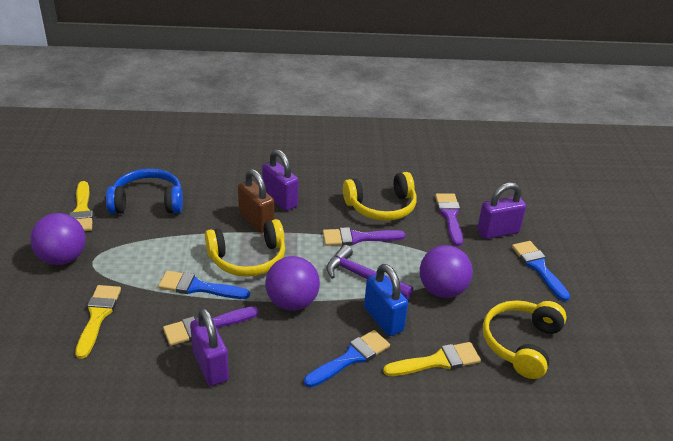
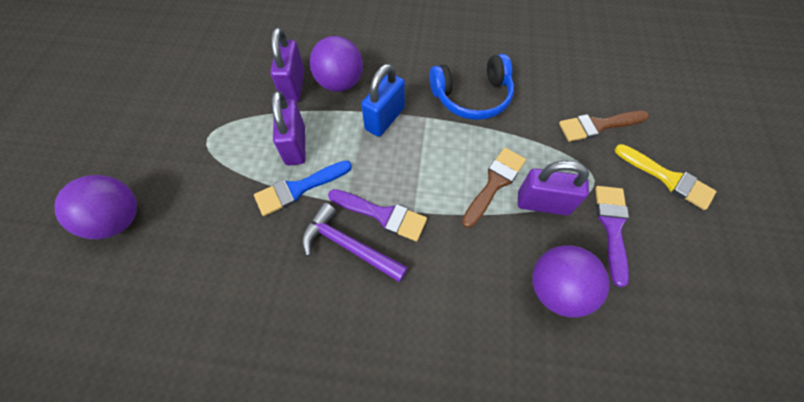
blue brush: 3 -> 1
brown brush: 0 -> 2
brown padlock: 1 -> 0
purple brush: 3 -> 2
yellow brush: 3 -> 1
yellow headphones: 3 -> 0

